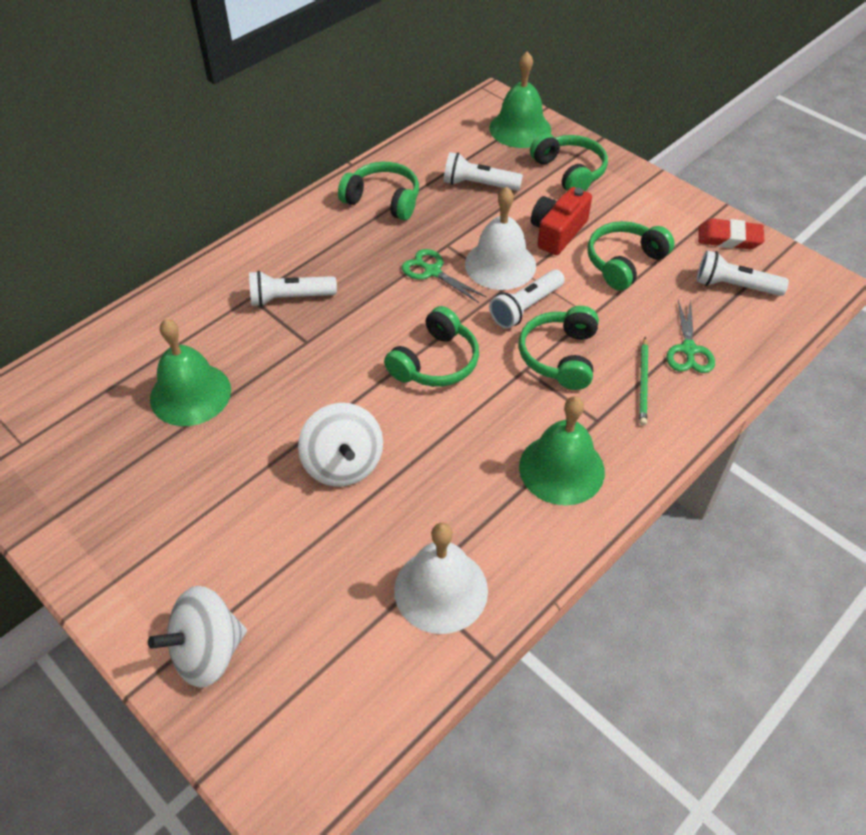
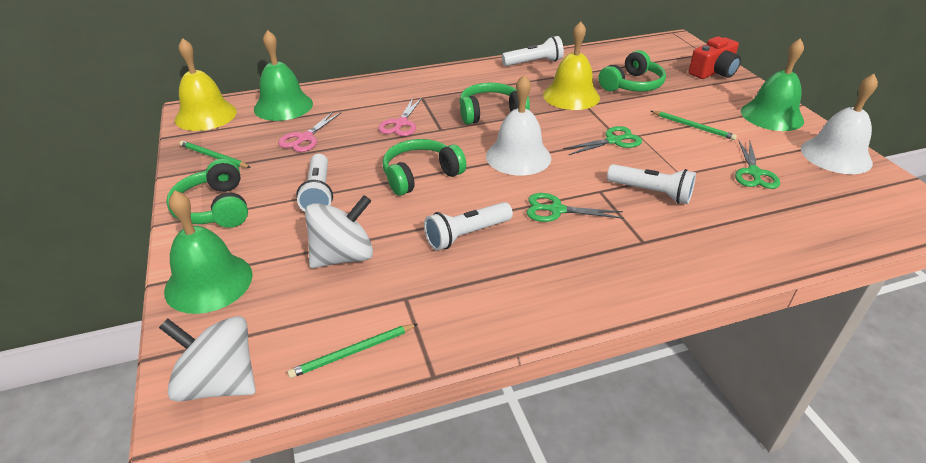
green headphones: 5 -> 4
green pencil: 1 -> 3
green scissors: 2 -> 3
pink scissors: 0 -> 2
red eraser: 1 -> 0
yellow bell: 0 -> 2

